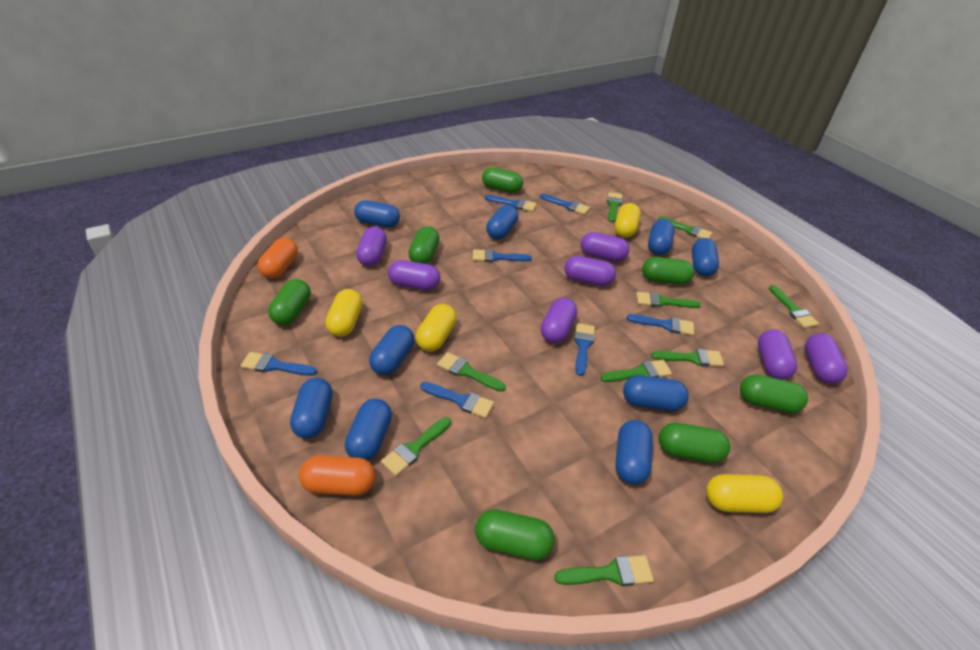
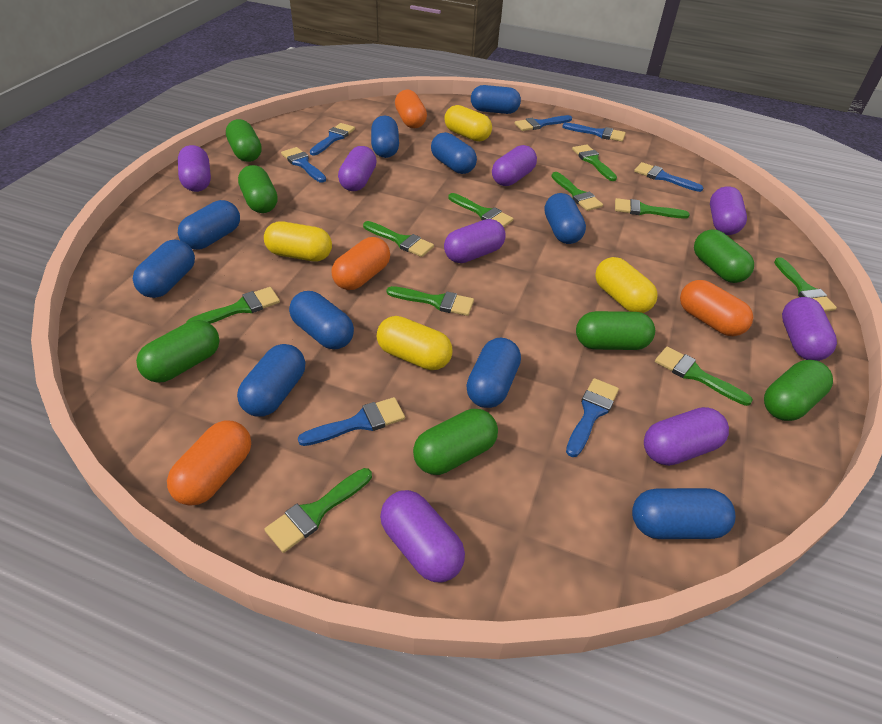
blue capsule: 9 -> 10
green brush: 9 -> 10
orange capsule: 2 -> 4
purple capsule: 7 -> 8

